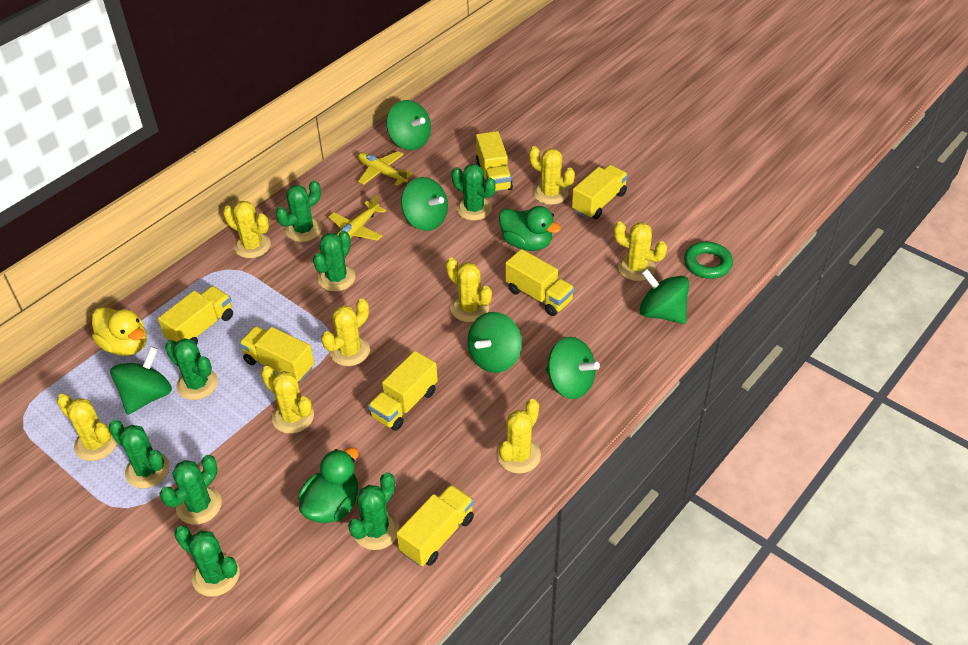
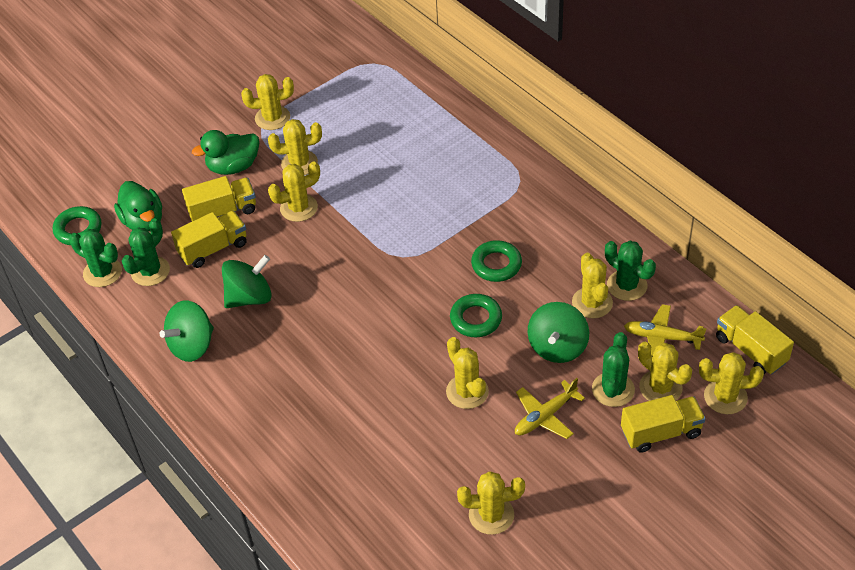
green cactus: 8 -> 4
green ring: 1 -> 3
green spinning top: 6 -> 3
yellow duck: 1 -> 0
yellow truck: 7 -> 4

